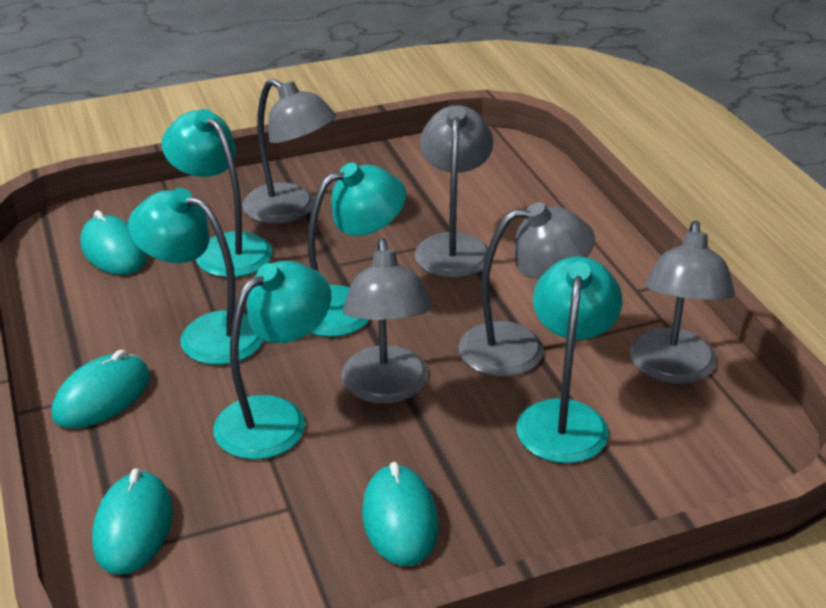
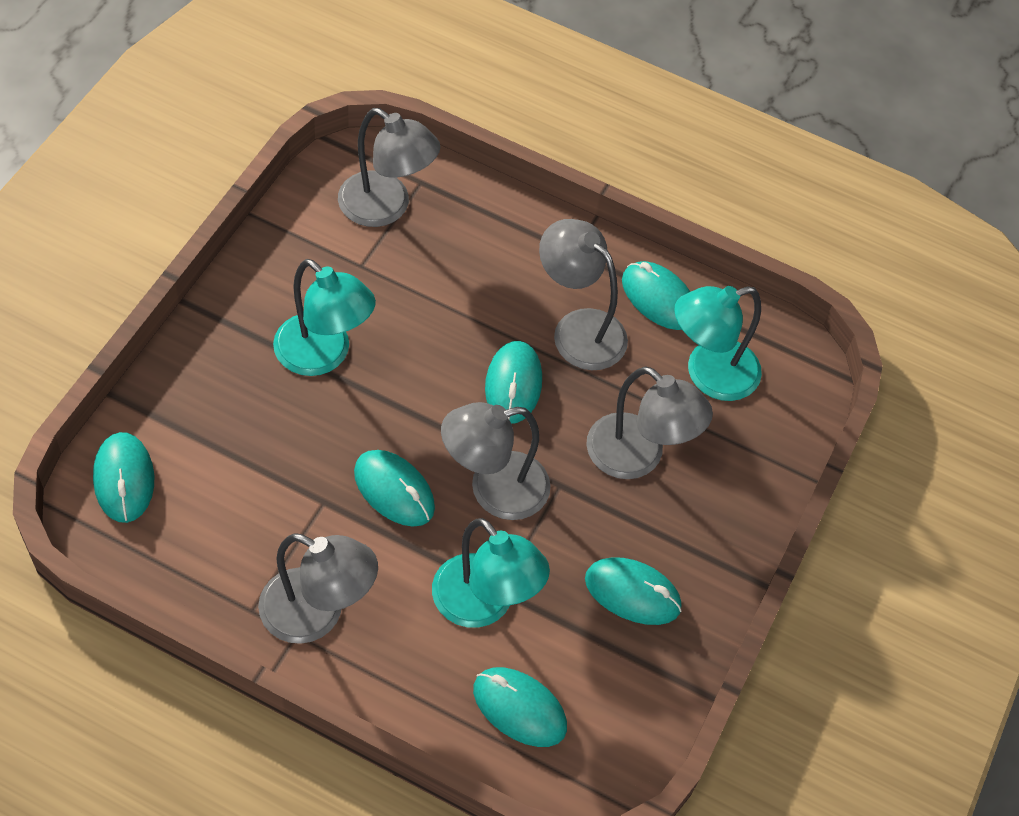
turquoise lamp: 5 -> 3
turquoise mouse: 4 -> 6

